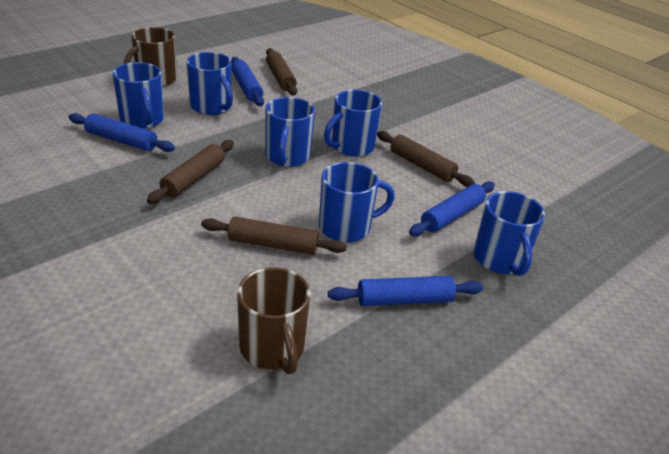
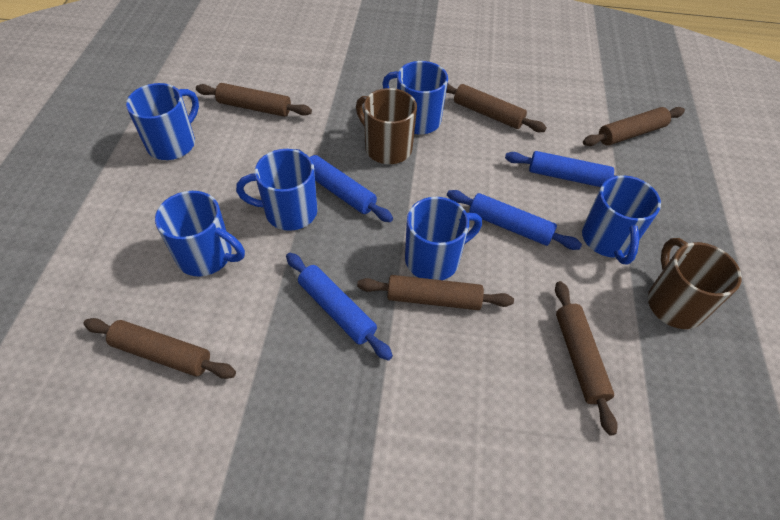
brown rolling pin: 4 -> 6

